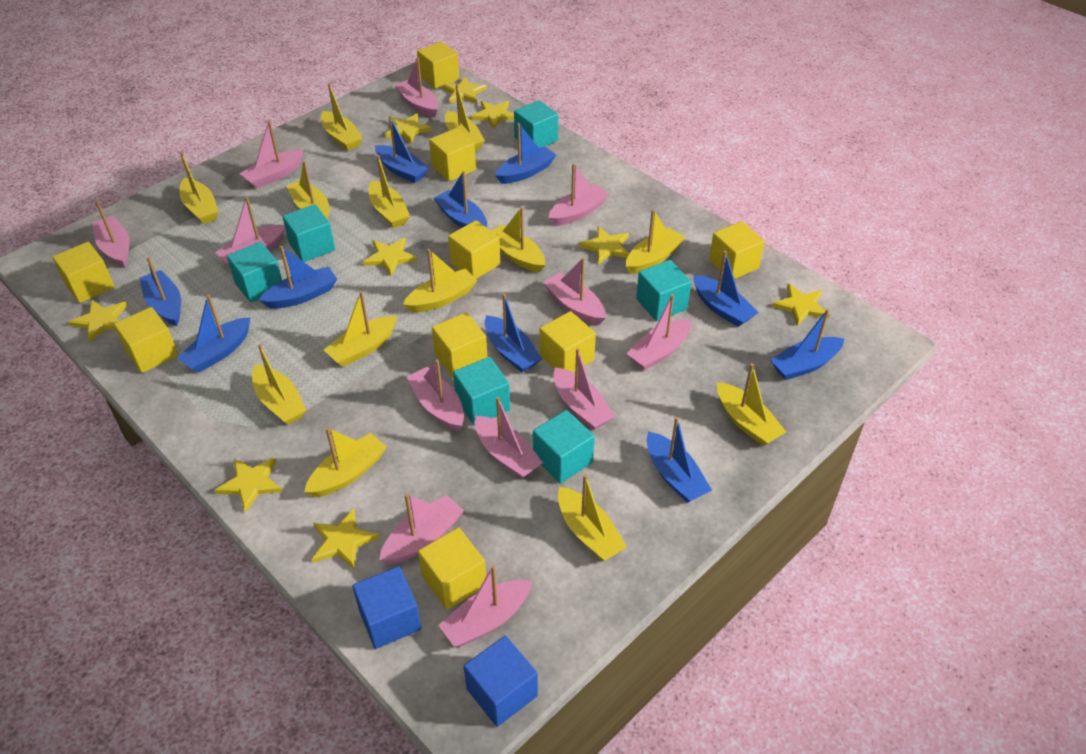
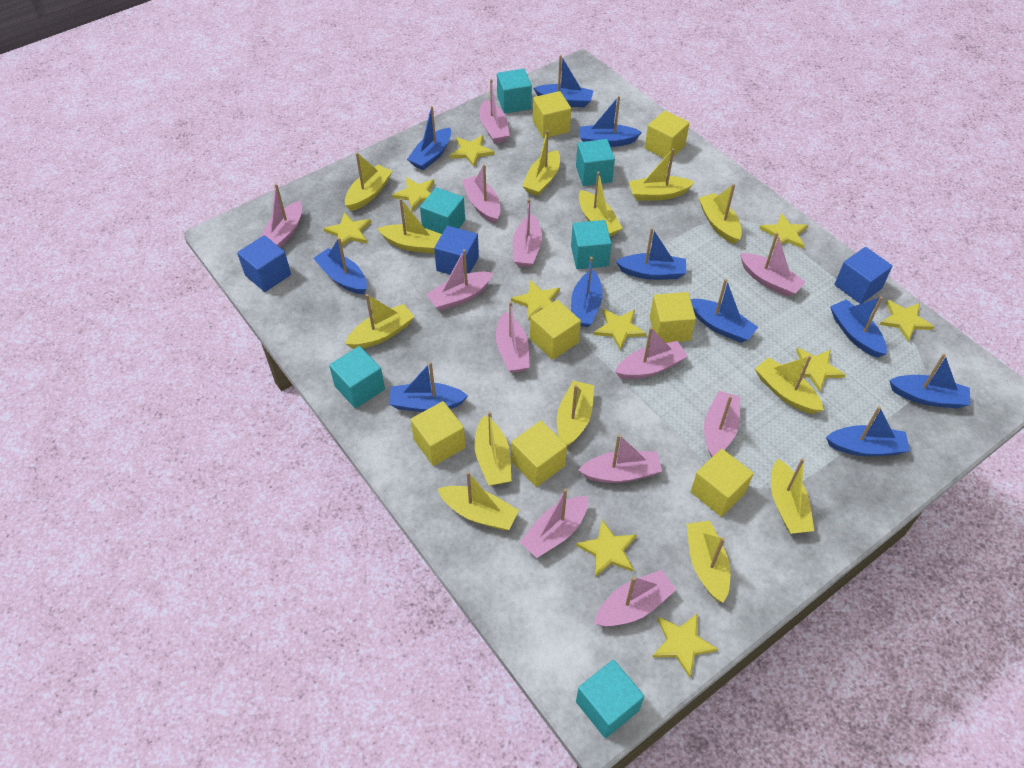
blue boat: 10 -> 11
blue cube: 2 -> 3
yellow cube: 9 -> 7
yellow star: 9 -> 10

